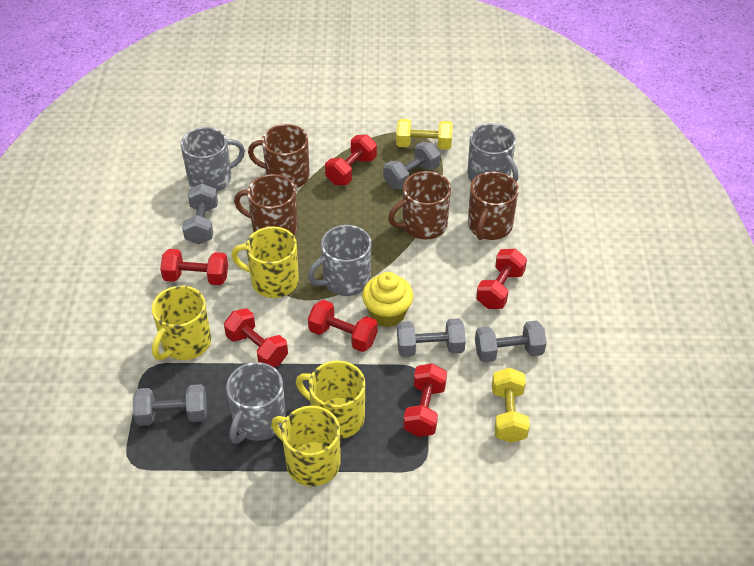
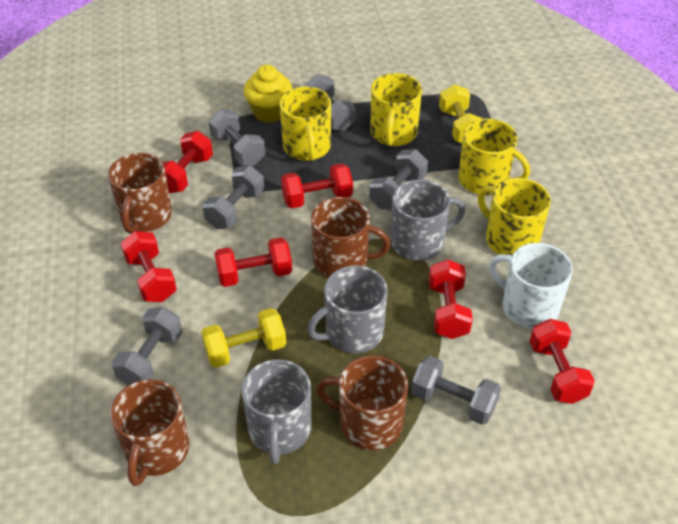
grey dumbbell: 5 -> 6
grey mug: 4 -> 3
white mug: 0 -> 1

